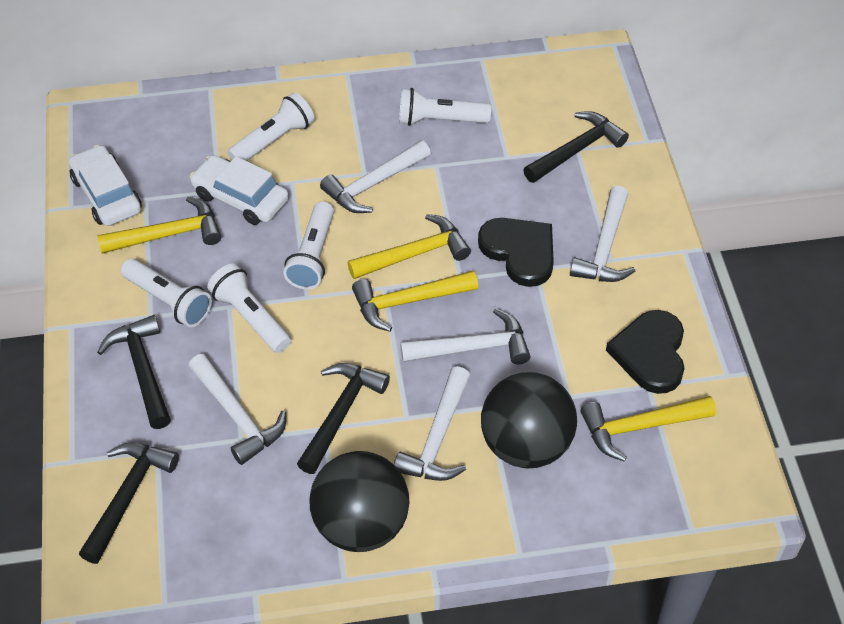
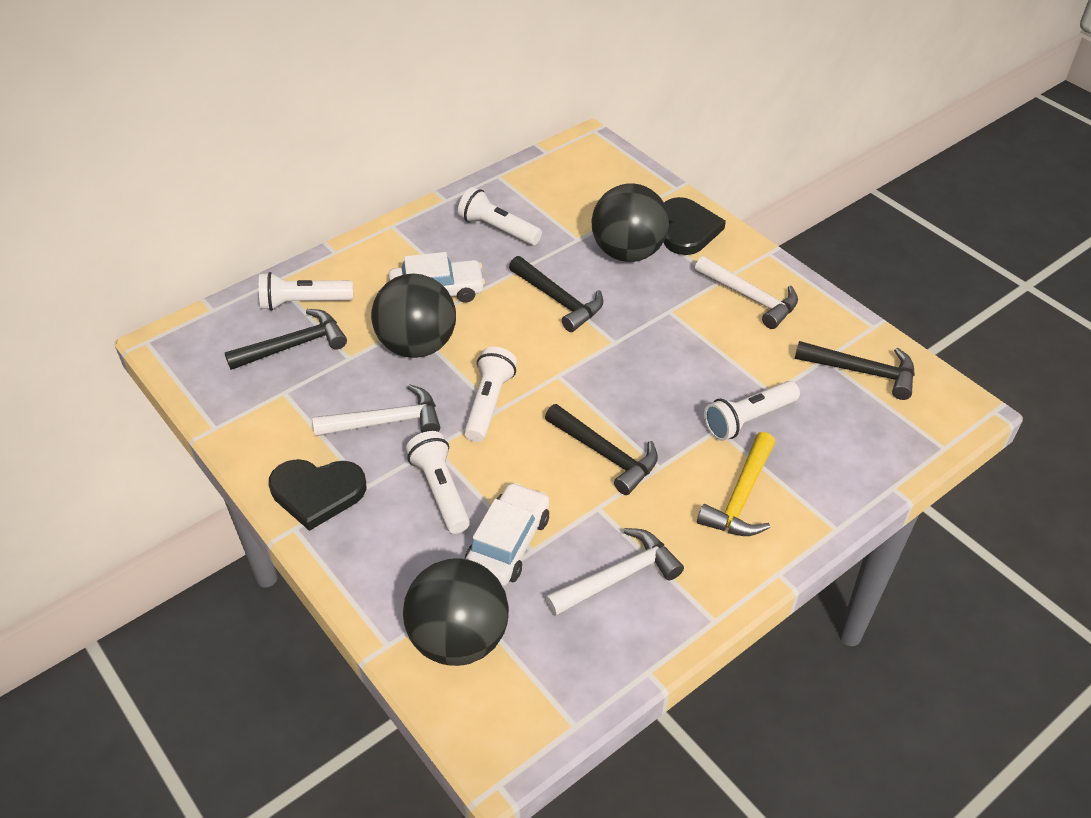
black ball: 2 -> 3
white hammer: 5 -> 3
yellow hammer: 4 -> 1

